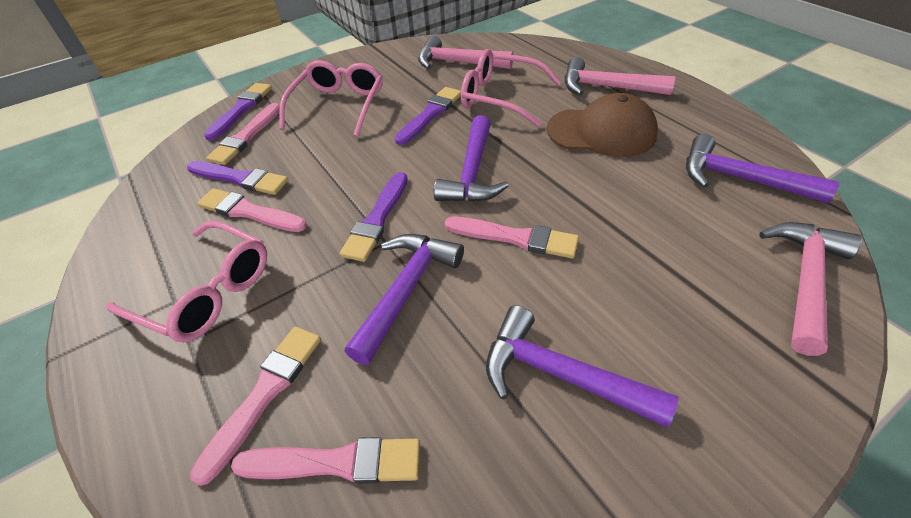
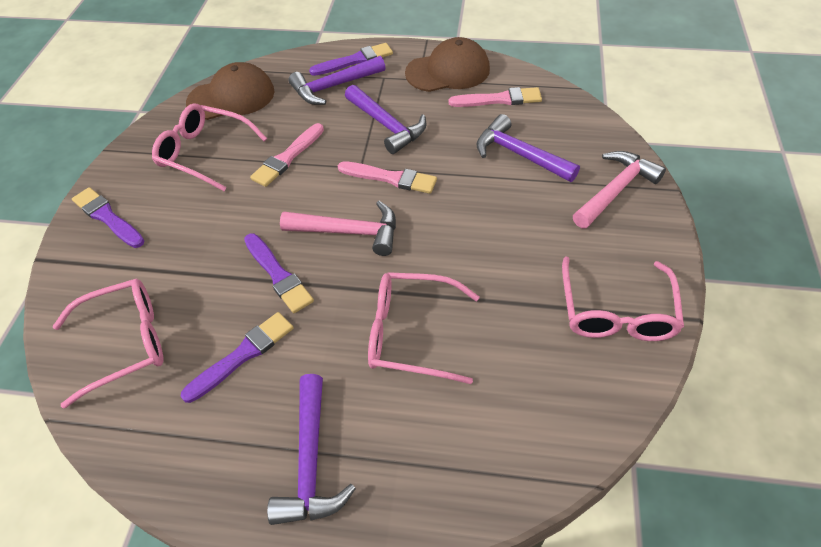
brown cap: 1 -> 2
pink brush: 5 -> 3
pink glasses: 3 -> 4
pink hammer: 3 -> 2

